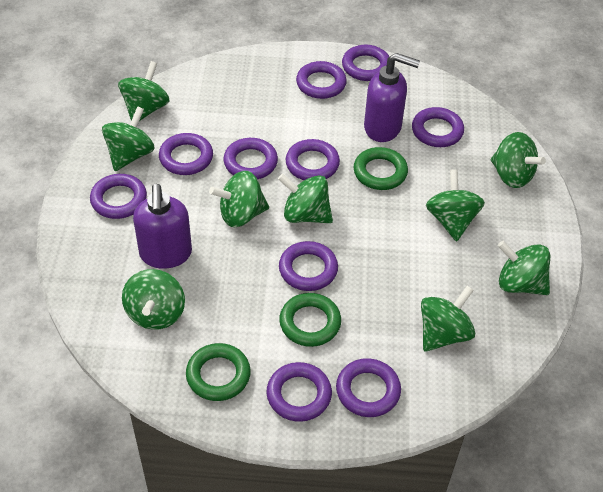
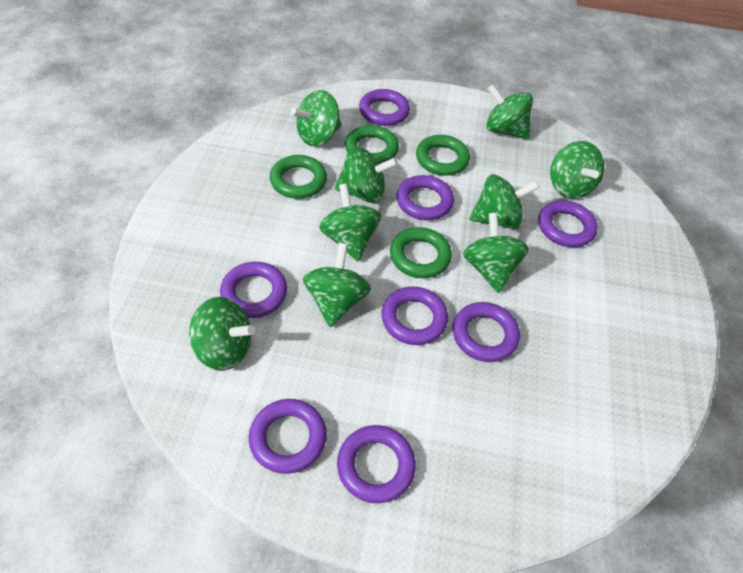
green ring: 3 -> 4
purple ring: 10 -> 8
purple soap dispenser: 2 -> 0

